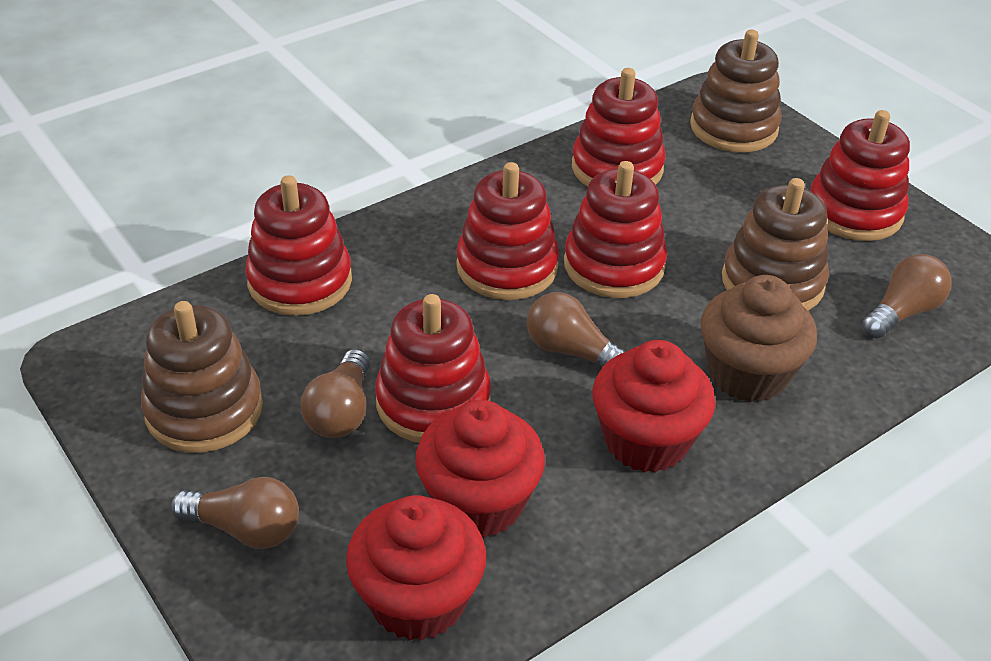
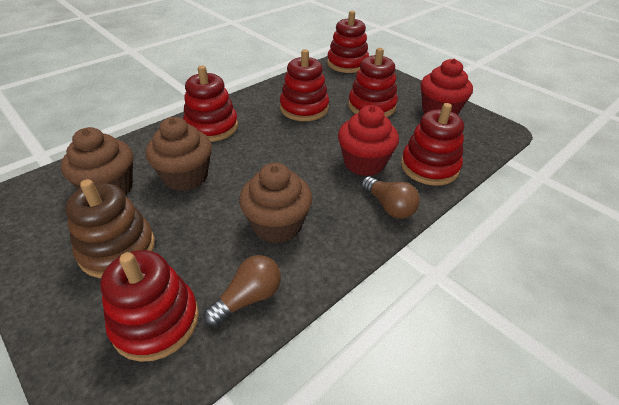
brown cupcake: 1 -> 3
brown light bulb: 4 -> 2
brown stacking toy: 3 -> 1
red cupcake: 3 -> 2

